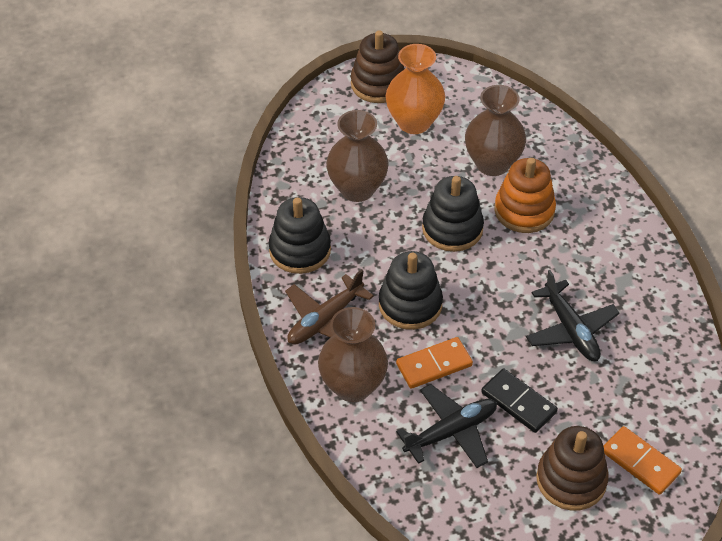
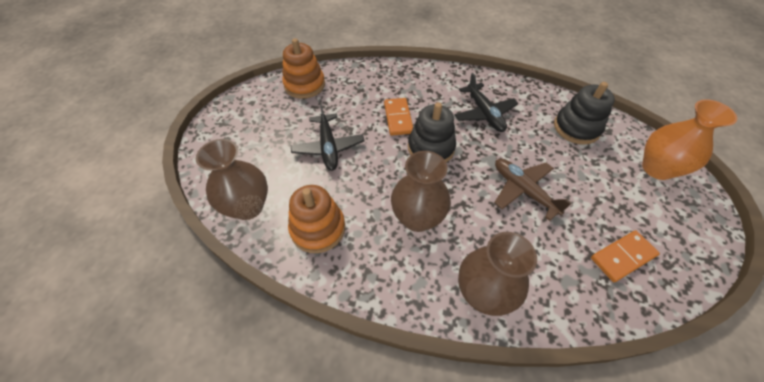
black domino: 1 -> 0
black stacking toy: 3 -> 2
brown stacking toy: 2 -> 0
orange stacking toy: 1 -> 2

